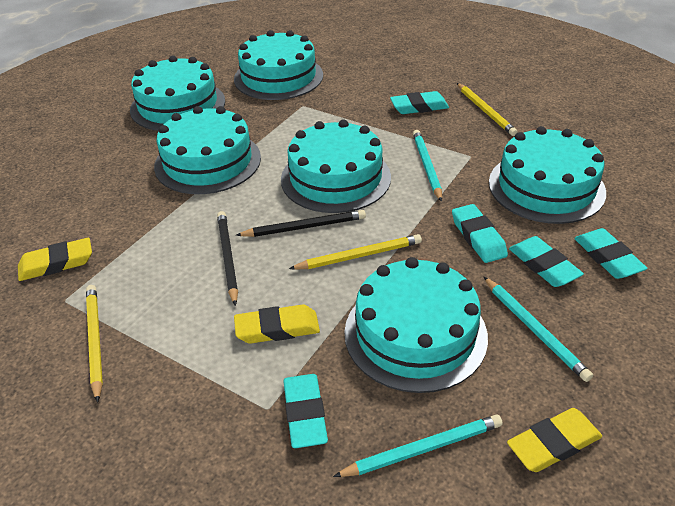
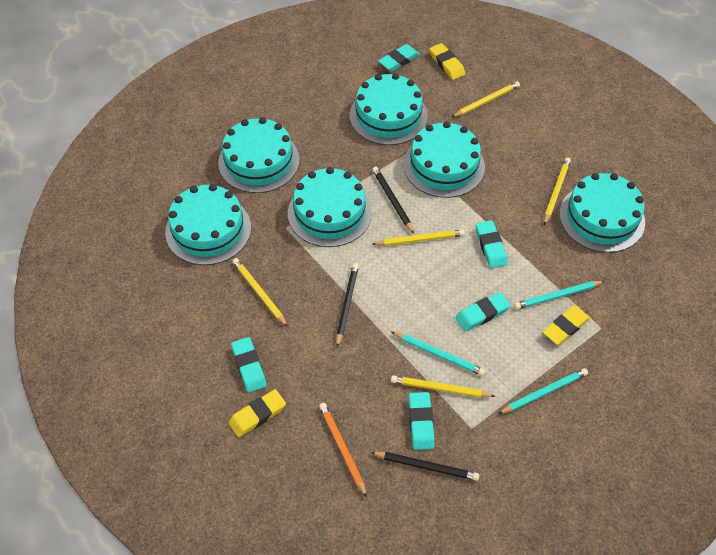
black pencil: 2 -> 3
orange pencil: 0 -> 1
yellow pencil: 3 -> 5

